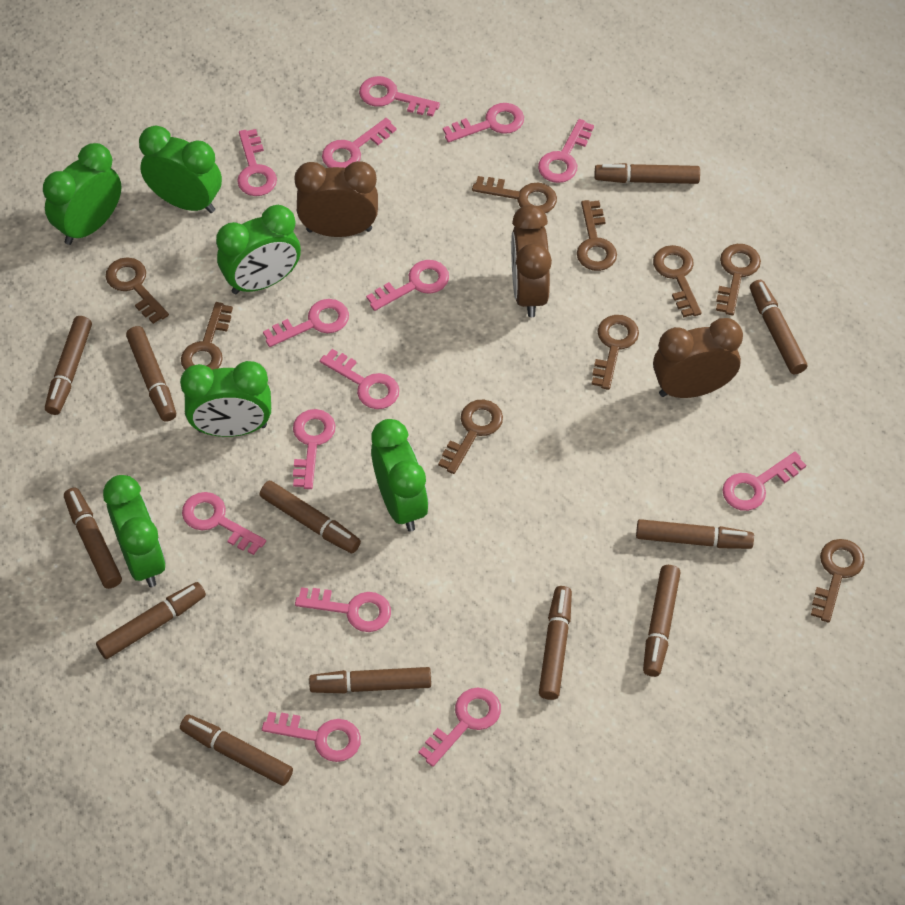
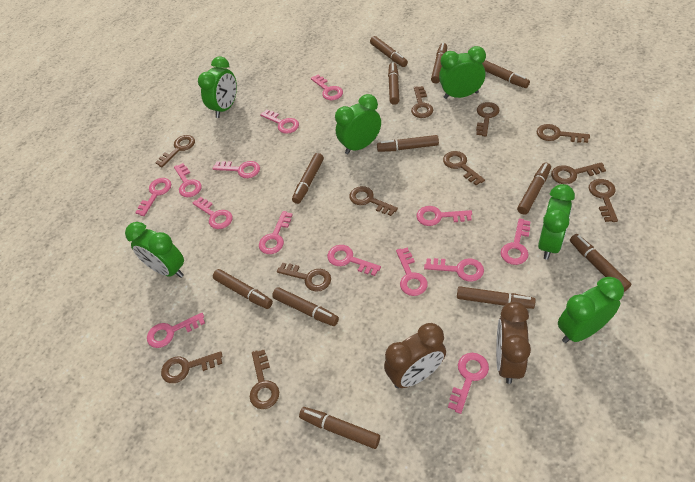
brown clock: 3 -> 2
brown key: 9 -> 11

